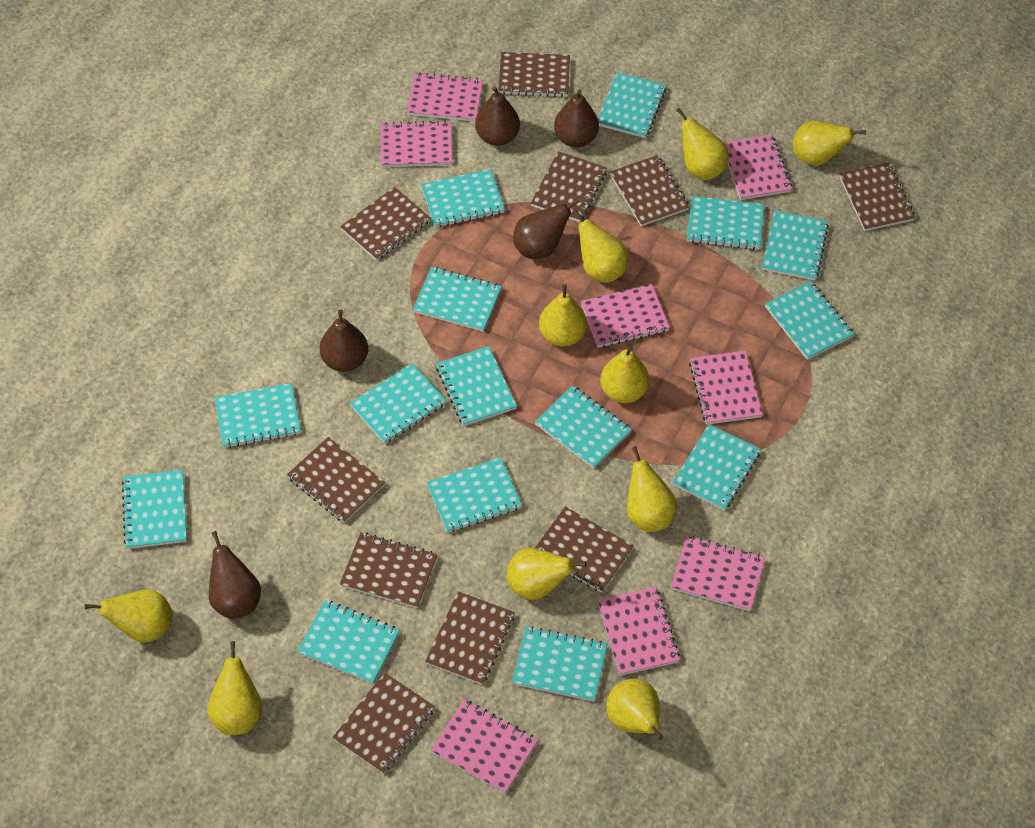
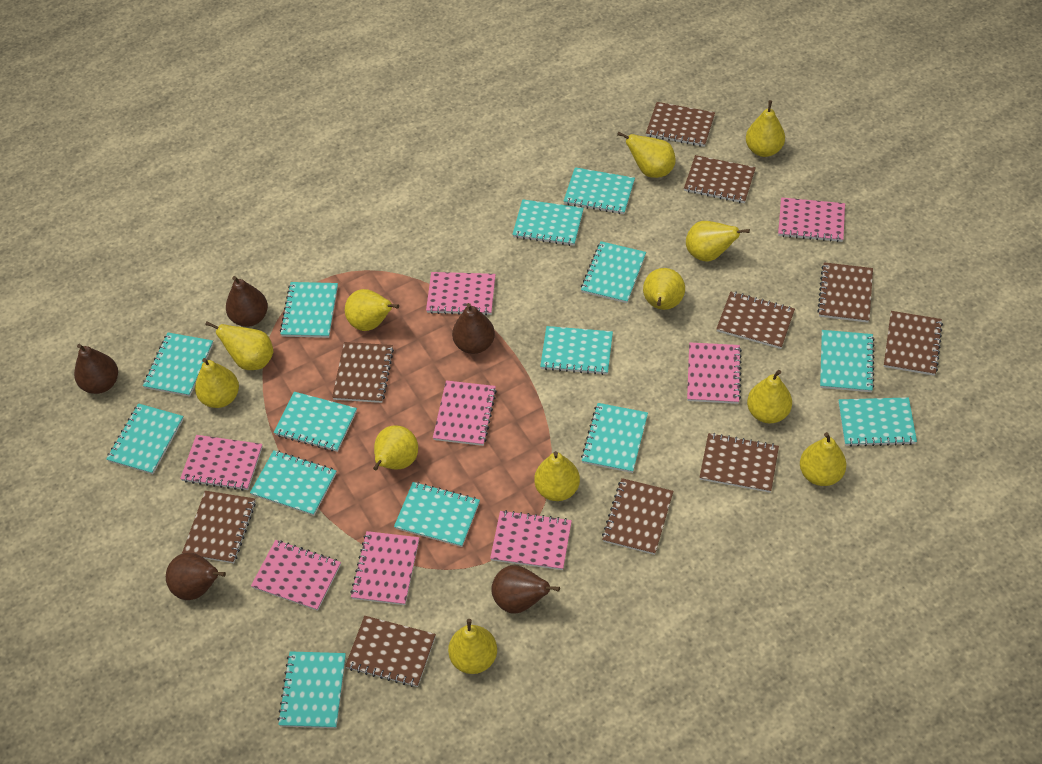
turquoise notebook: 15 -> 14
yellow pear: 10 -> 12

